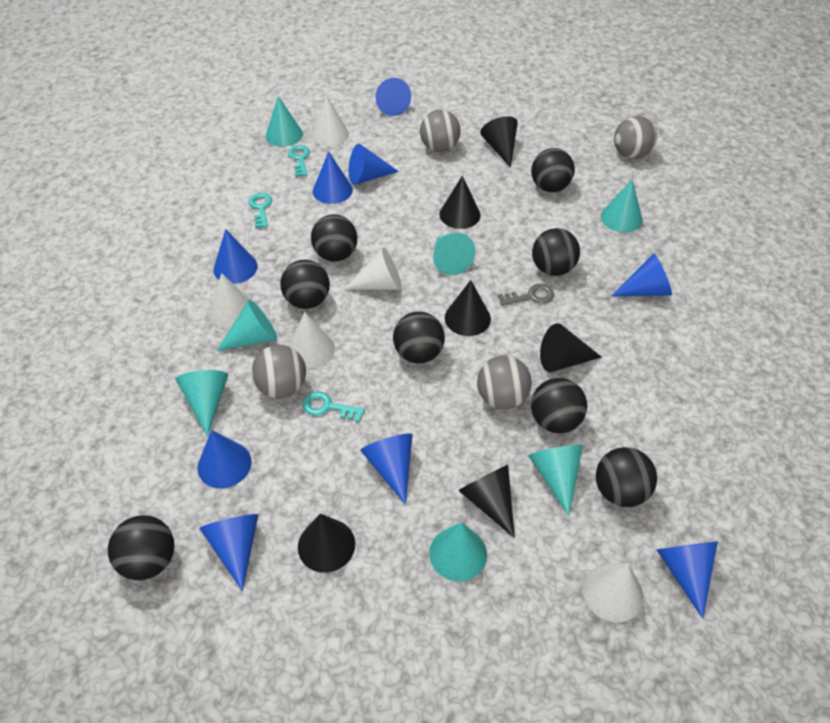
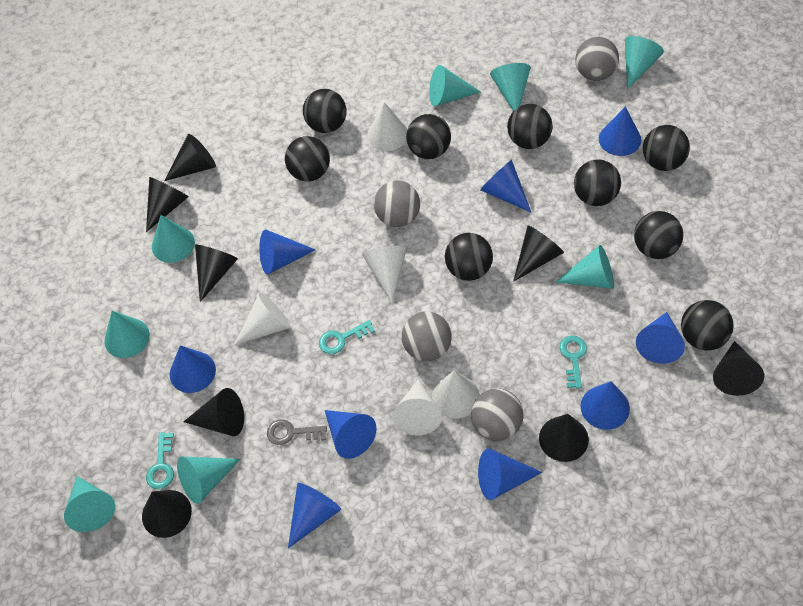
black ball: 8 -> 9
black cone: 6 -> 8
turquoise cone: 7 -> 8

